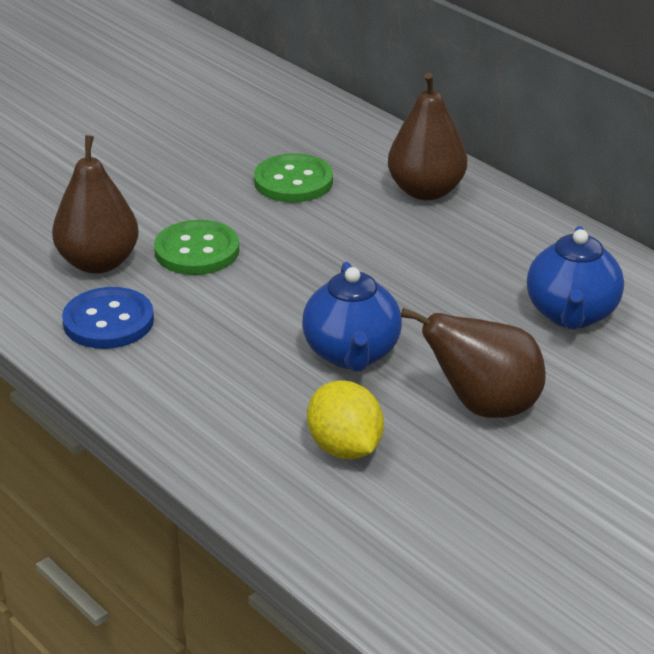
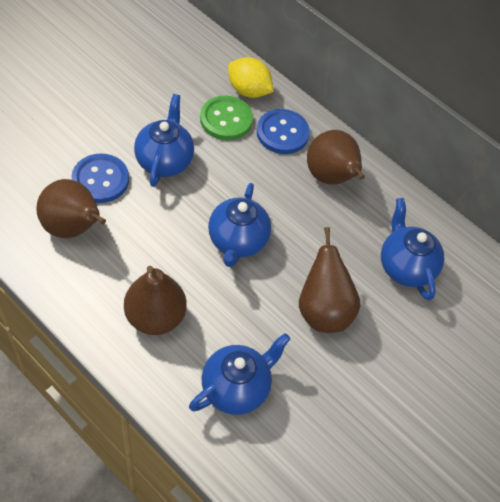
blue button: 1 -> 2
blue teapot: 2 -> 4
brown pear: 3 -> 4
green button: 2 -> 1

